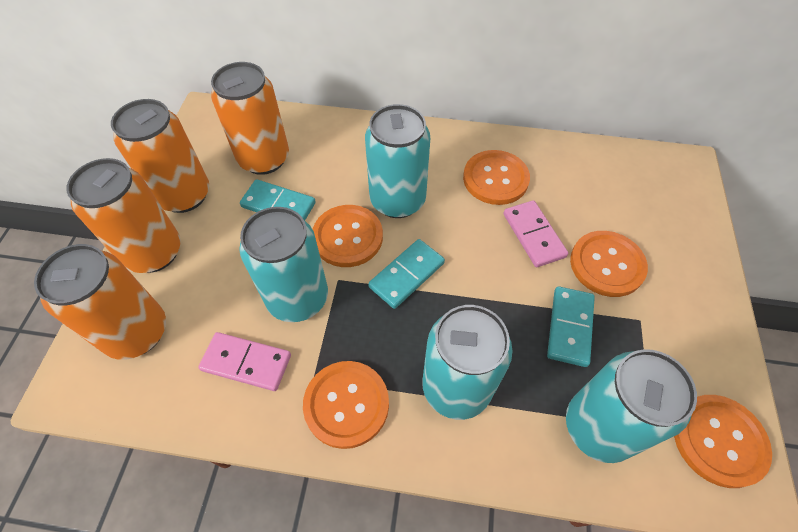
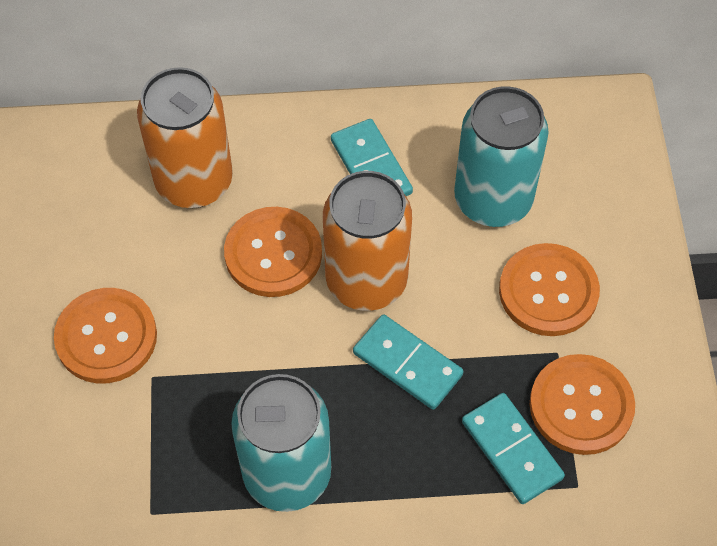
orange button: 5 -> 4
orange can: 4 -> 2
pink domino: 2 -> 0
turquoise can: 4 -> 2

